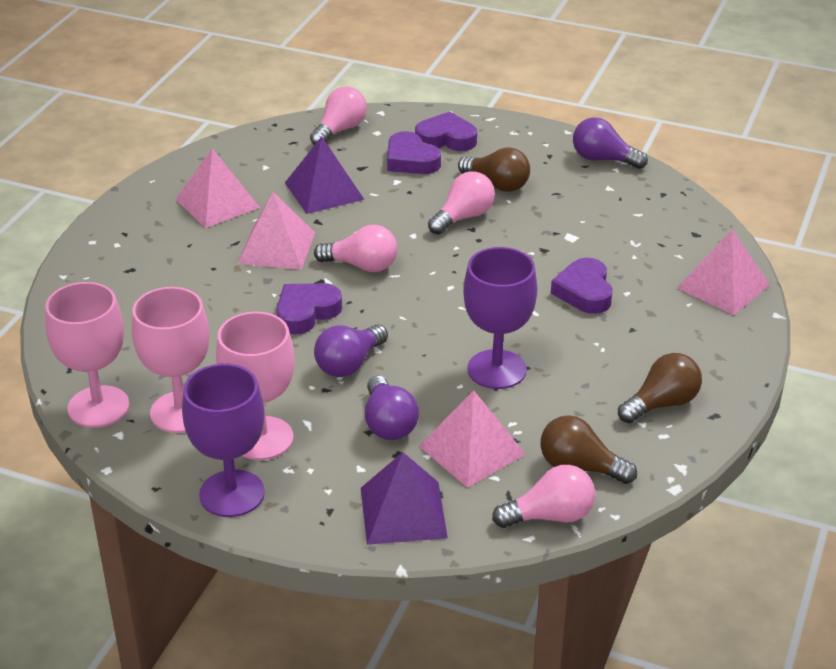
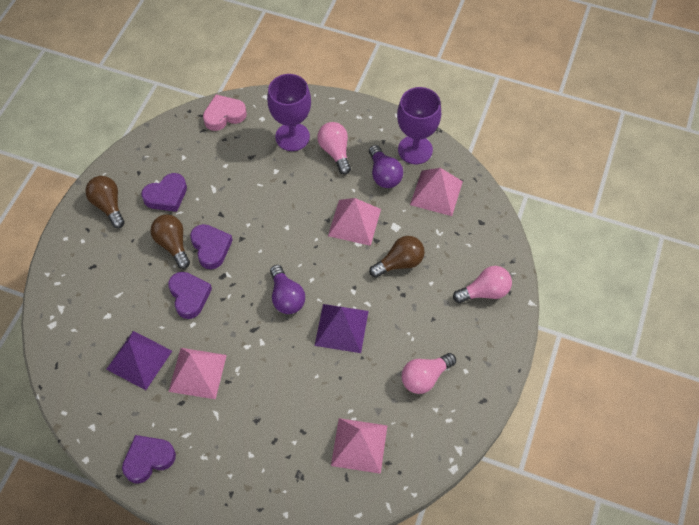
pink goblet: 3 -> 0
pink heart: 0 -> 1
pink light bulb: 4 -> 3
purple light bulb: 3 -> 2

